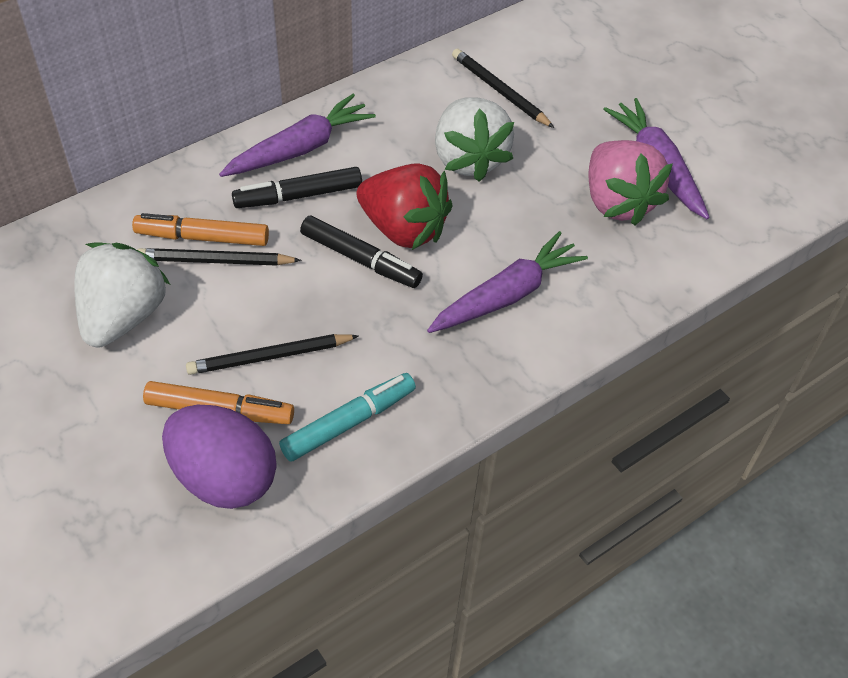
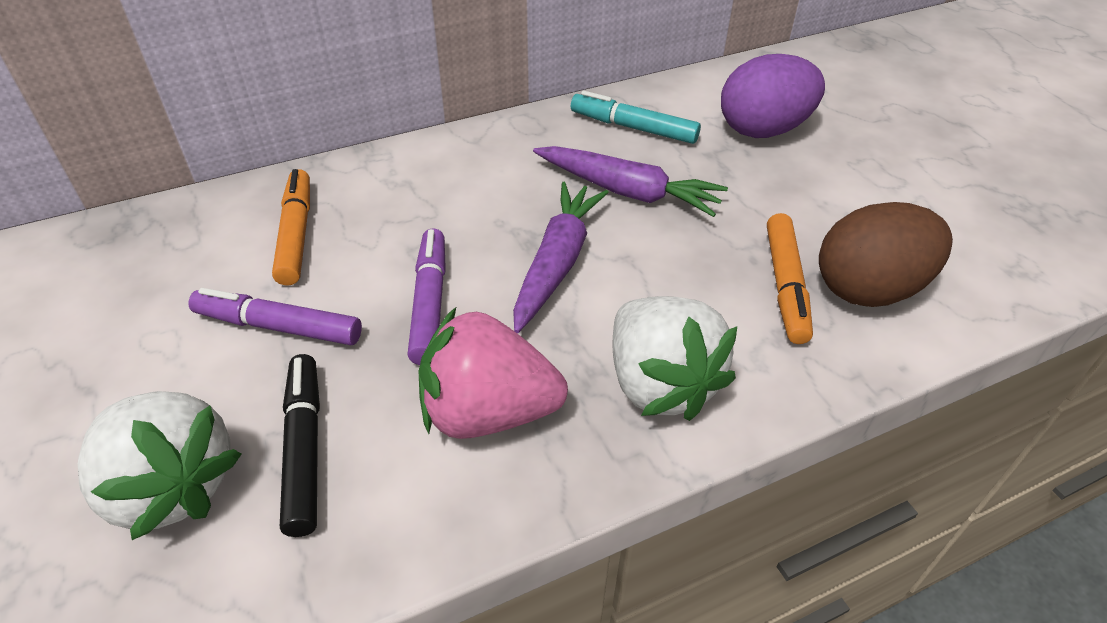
black marker: 2 -> 1
black pencil: 3 -> 0
brown egg: 0 -> 1
purple carrot: 3 -> 2
purple marker: 0 -> 2
red strawberry: 1 -> 0

